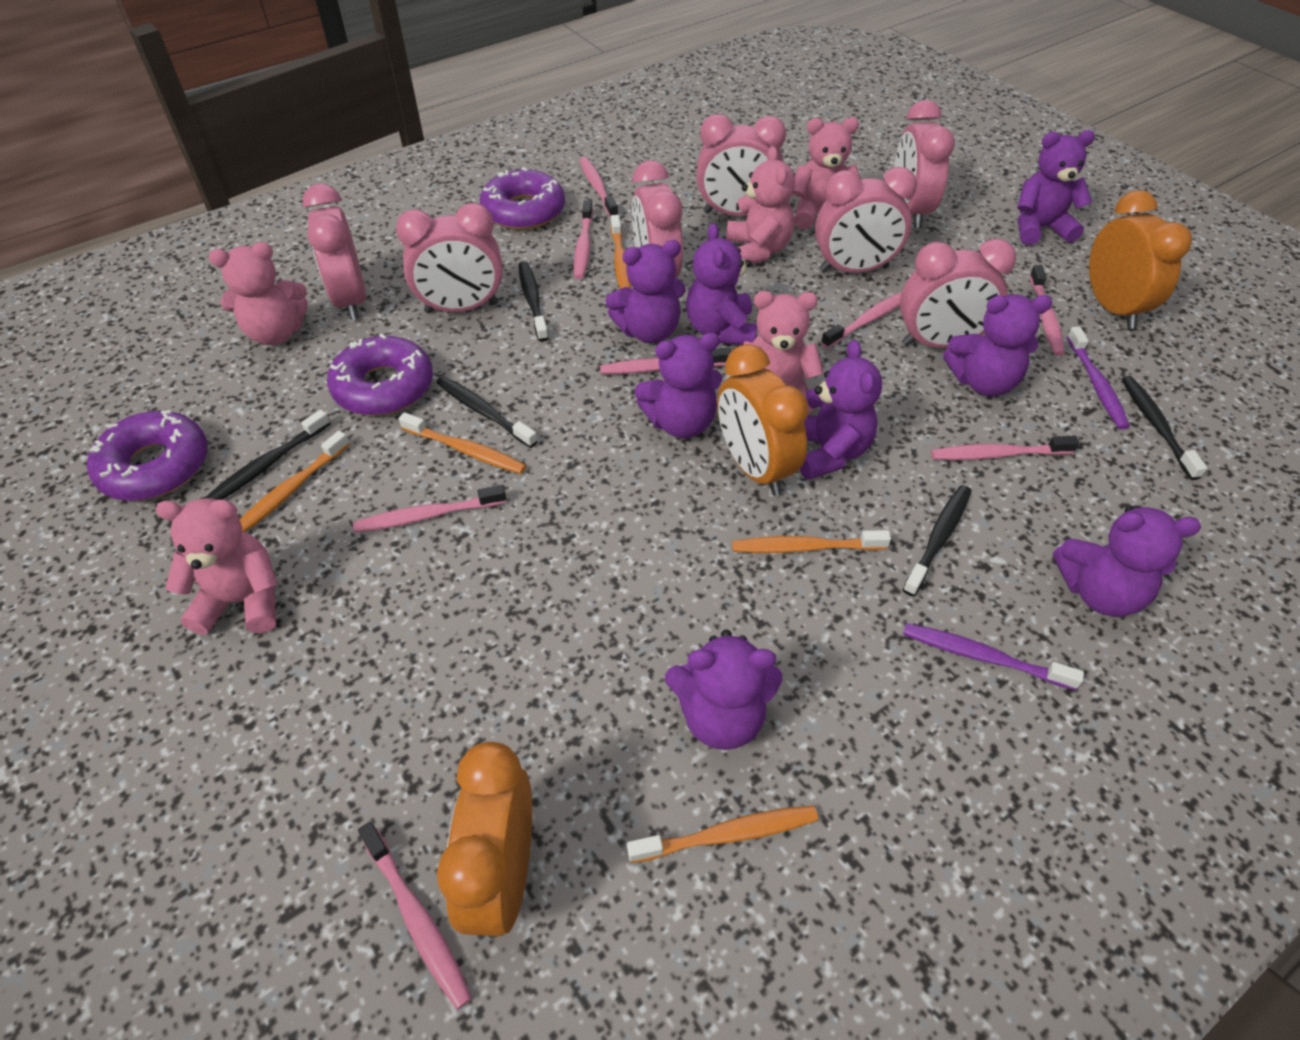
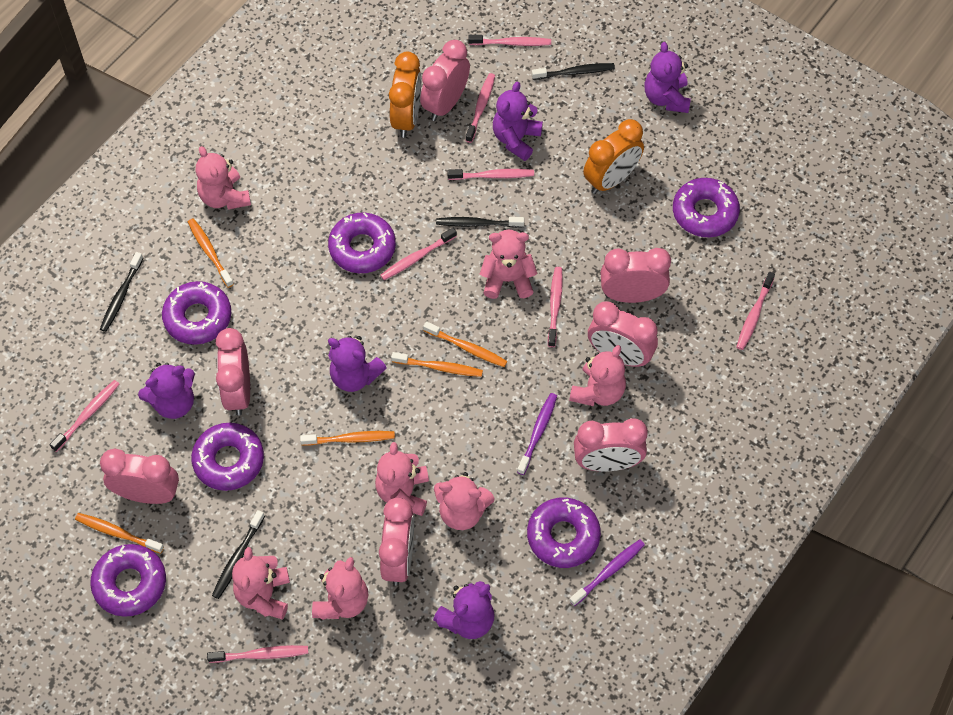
black toothbrush: 5 -> 4
orange clock: 3 -> 2
pink teddy bear: 5 -> 7
purple donut: 3 -> 6
purple teddy bear: 8 -> 5

